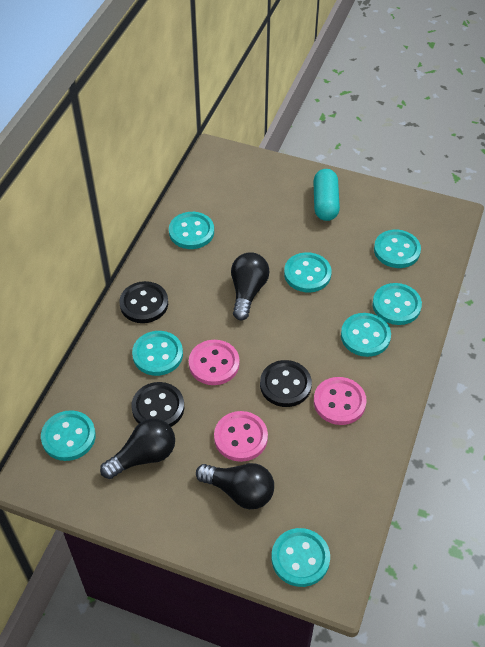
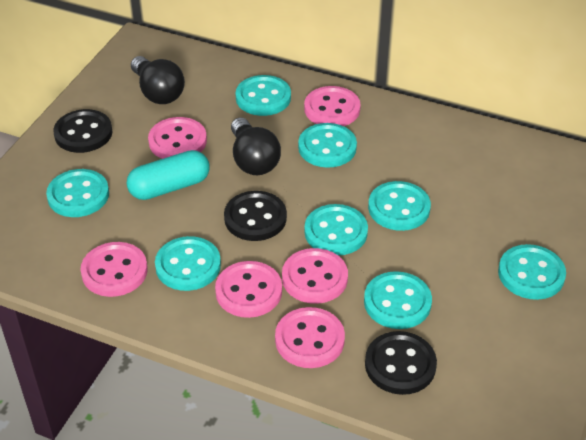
black light bulb: 3 -> 2
pink button: 3 -> 6

